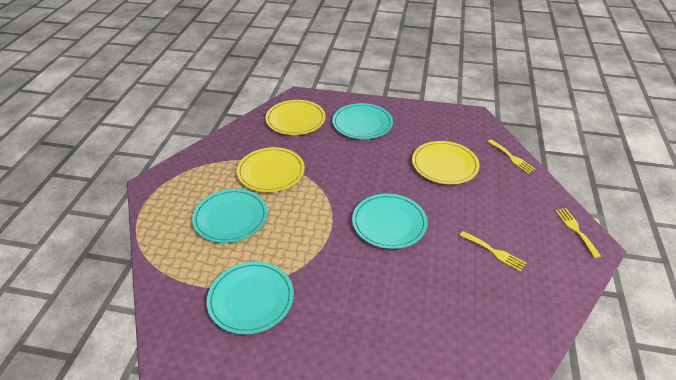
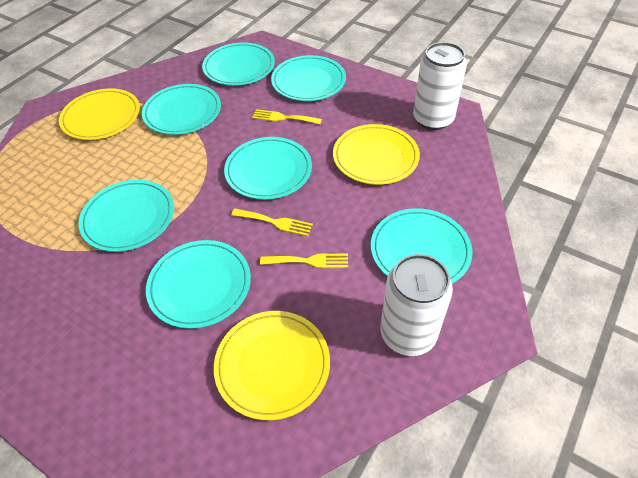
turquoise plate: 4 -> 7
white can: 0 -> 2

